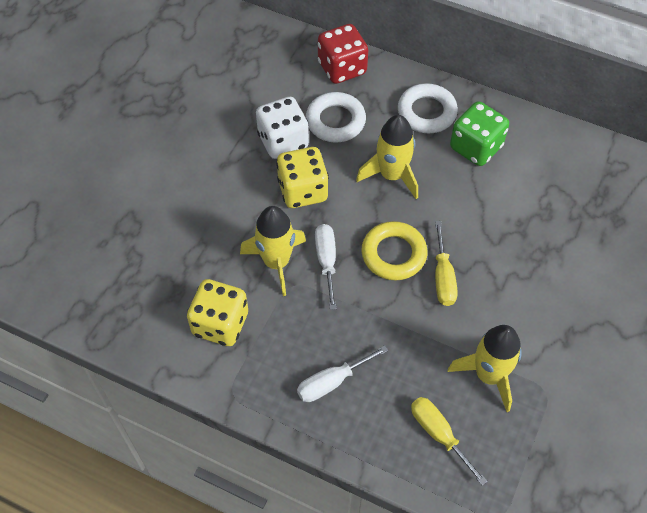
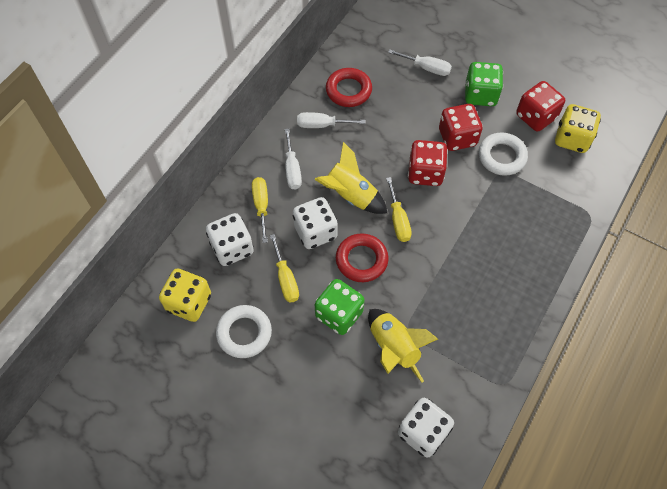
green dice: 1 -> 2
red dice: 1 -> 3
red ring: 0 -> 2
white dice: 1 -> 3
white screwdriver: 2 -> 3
yellow ring: 1 -> 0
yellow rocket: 3 -> 2
yellow screwdriver: 2 -> 3

